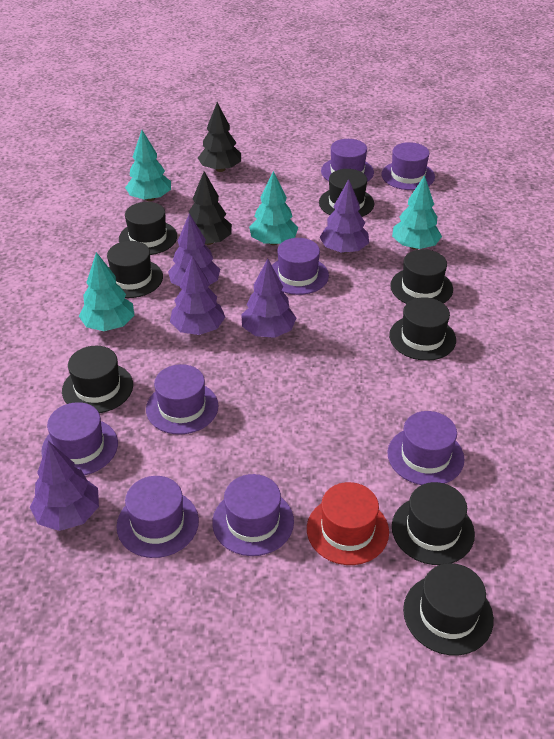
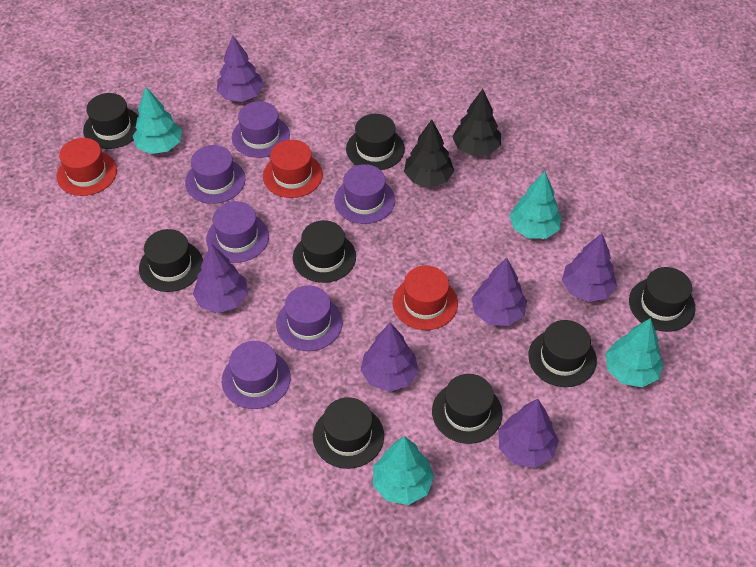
purple hat: 8 -> 6
purple tree: 5 -> 6
red hat: 1 -> 3

